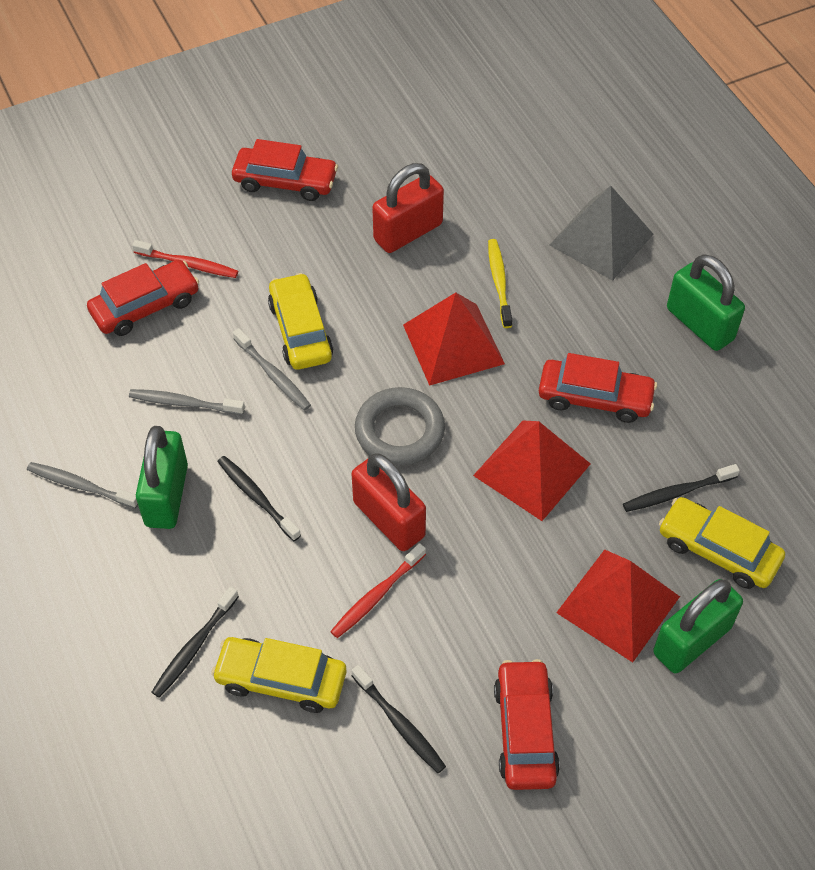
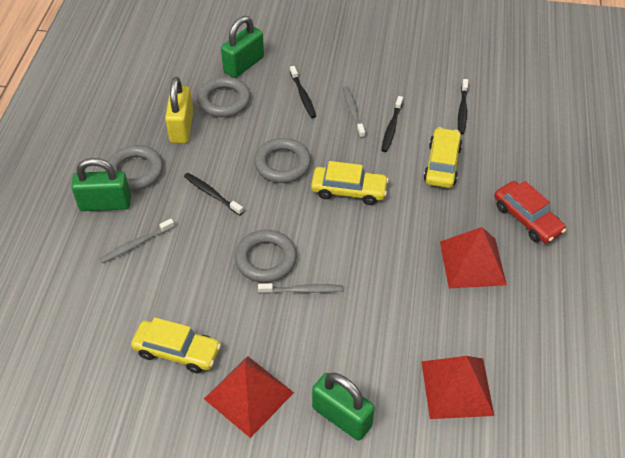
grey pyramid: 1 -> 0
grey ring: 1 -> 4
red car: 4 -> 1
red padlock: 2 -> 0
red toothbrush: 2 -> 0
yellow padlock: 0 -> 1
yellow toothbrush: 1 -> 0

